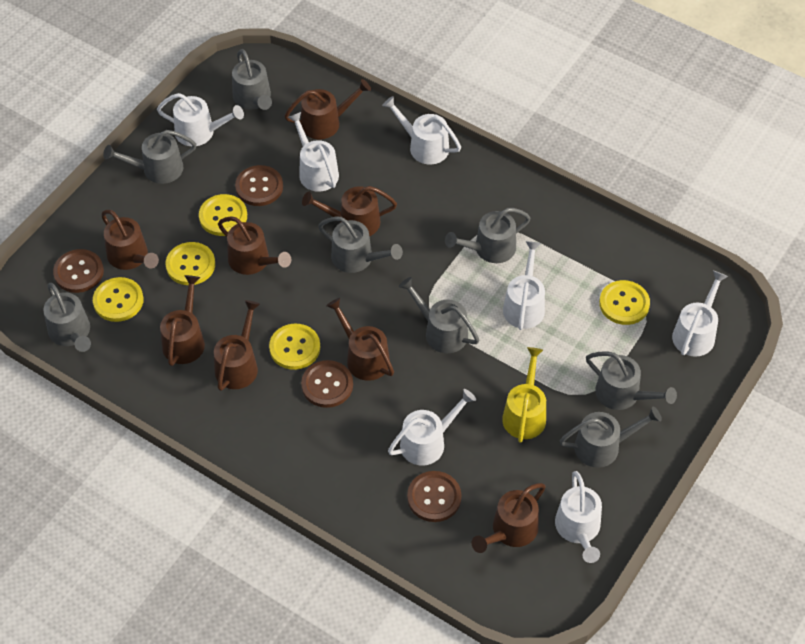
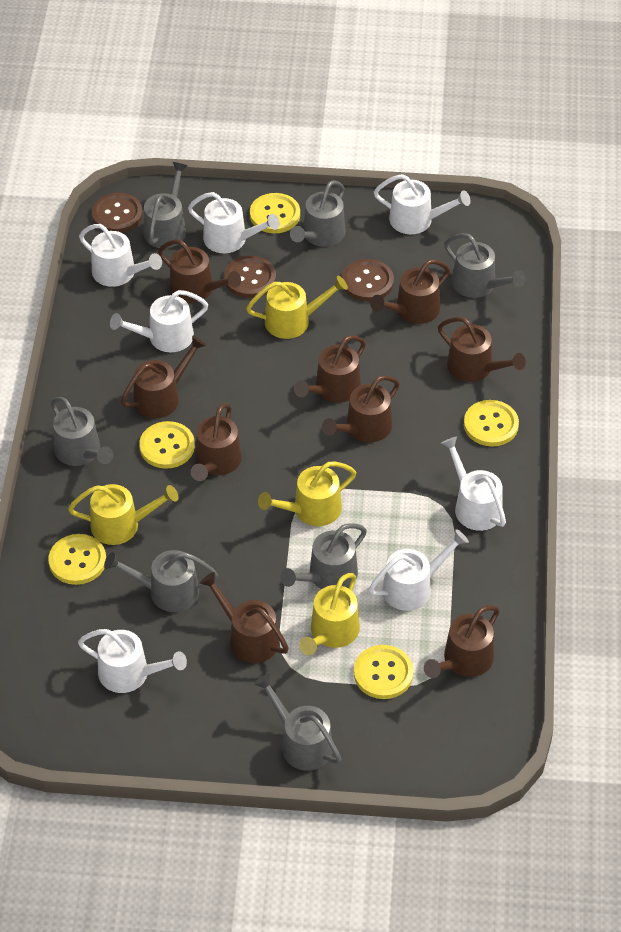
brown button: 4 -> 3
brown watering can: 8 -> 9
grey watering can: 8 -> 7
yellow watering can: 1 -> 4

